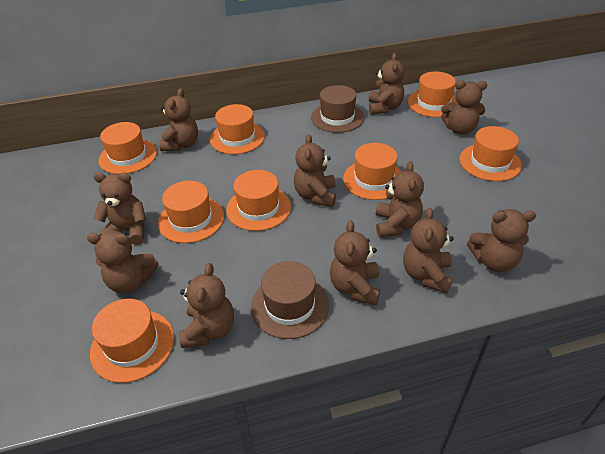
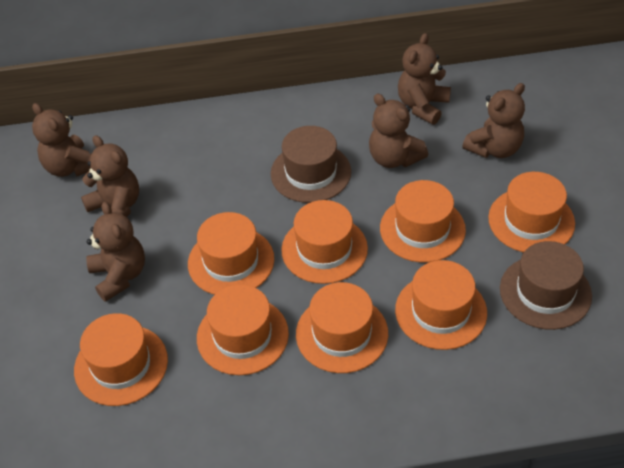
brown teddy bear: 11 -> 6

